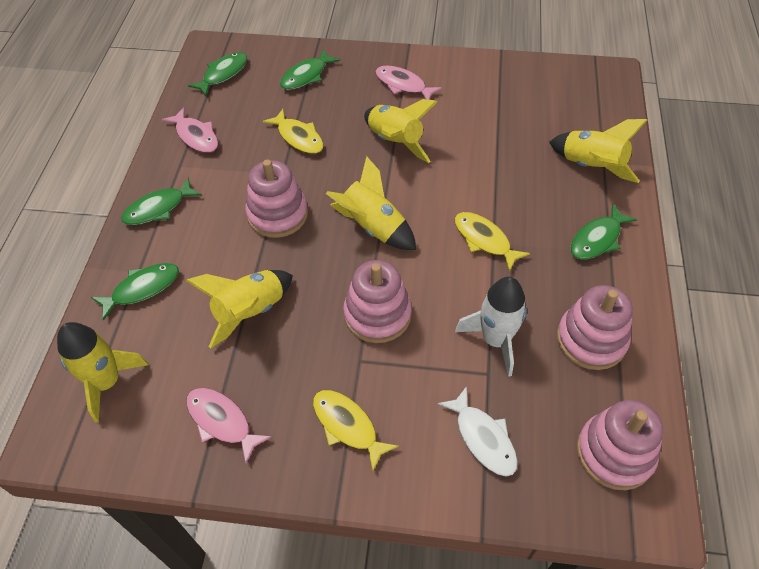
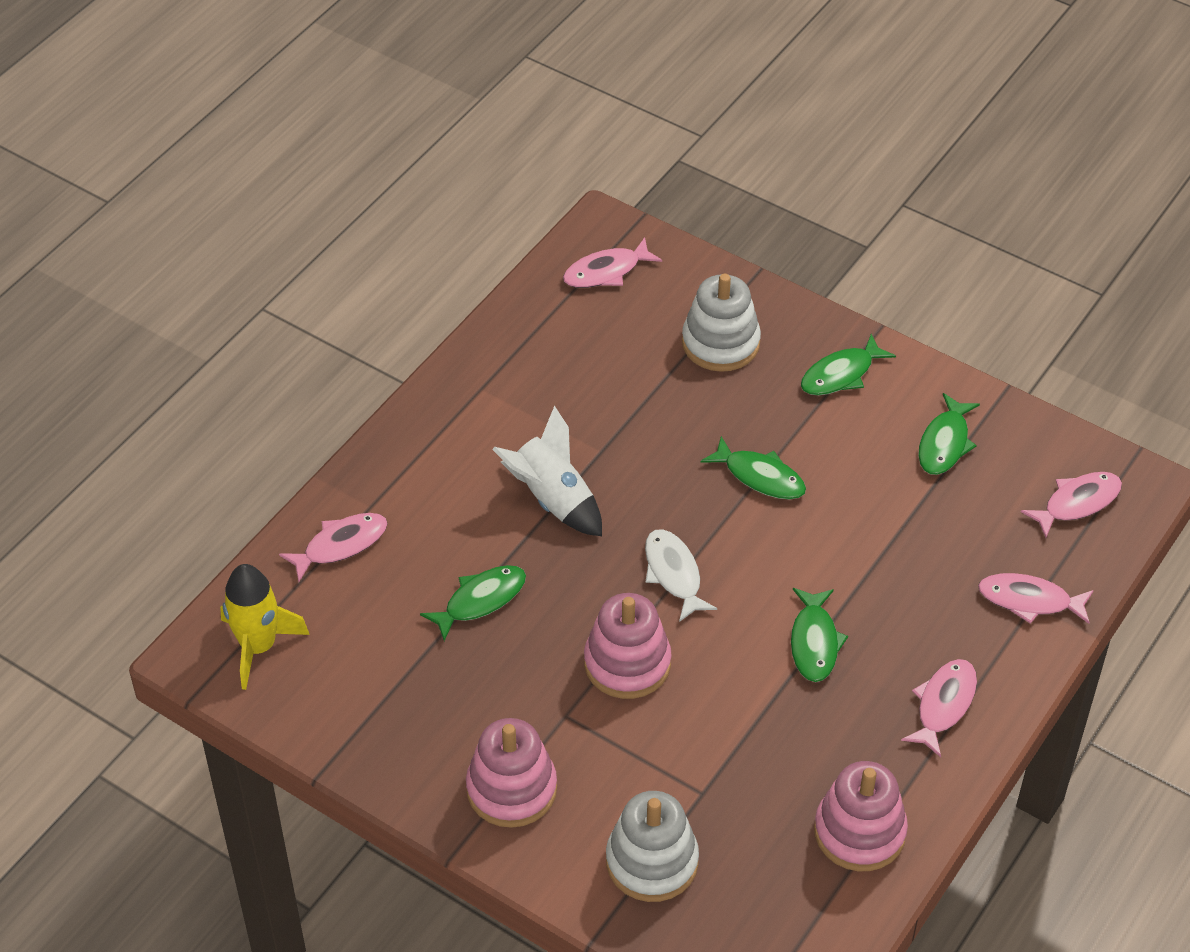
pink fish: 3 -> 5
pink stacking toy: 4 -> 3
white stacking toy: 0 -> 2
yellow fish: 3 -> 0
yellow rocket: 5 -> 1

